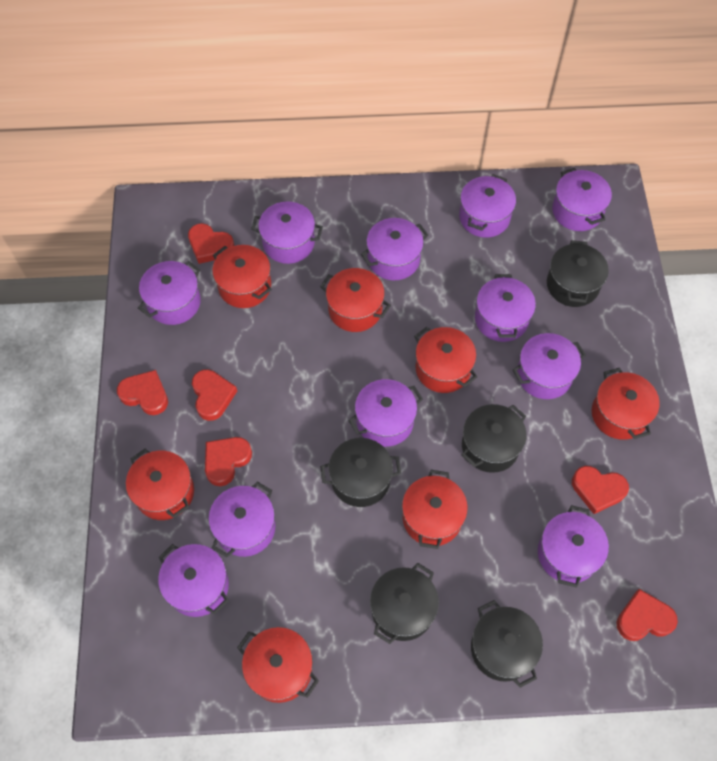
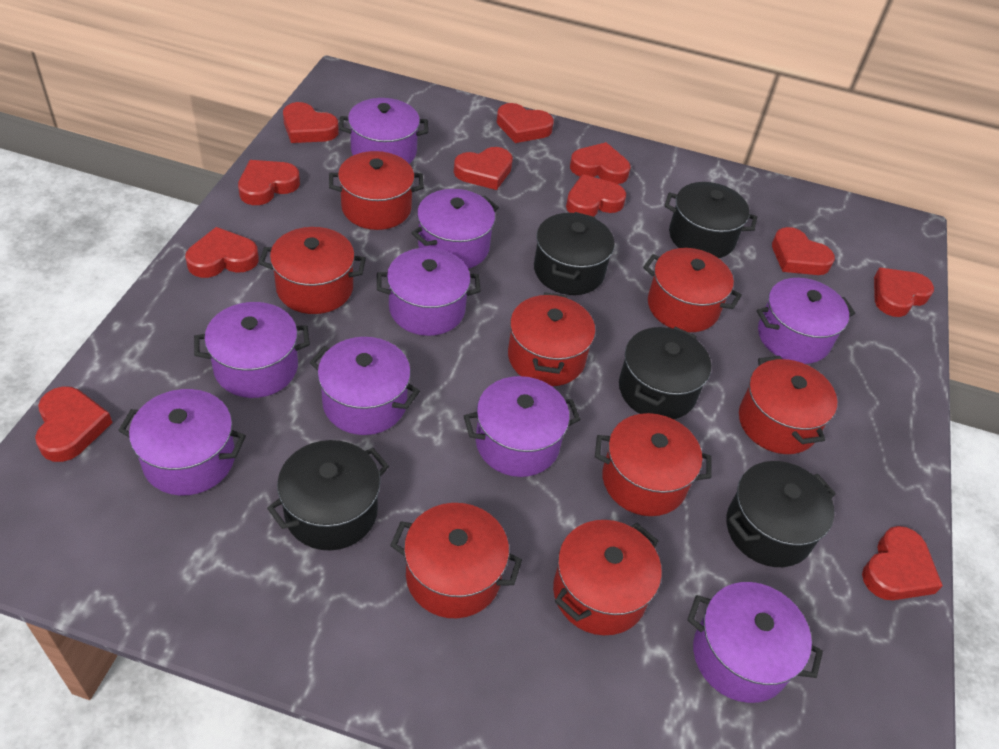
purple pot: 11 -> 9
red heart: 6 -> 11
red pot: 7 -> 8

